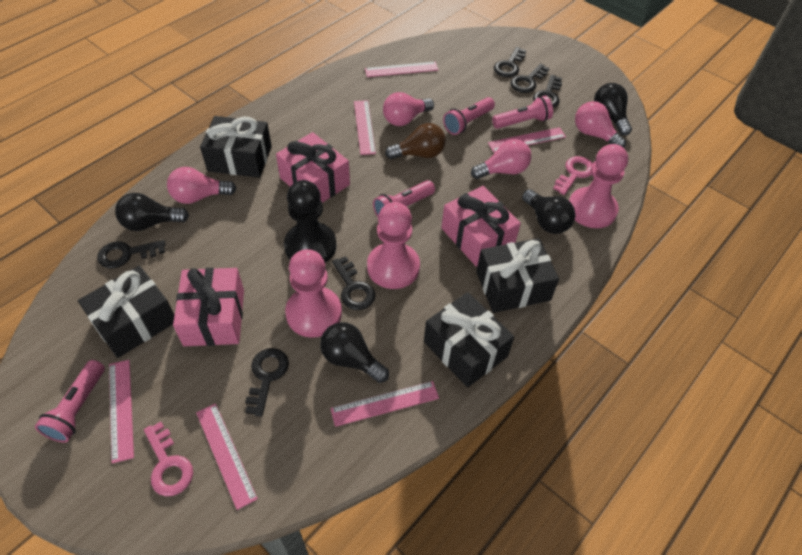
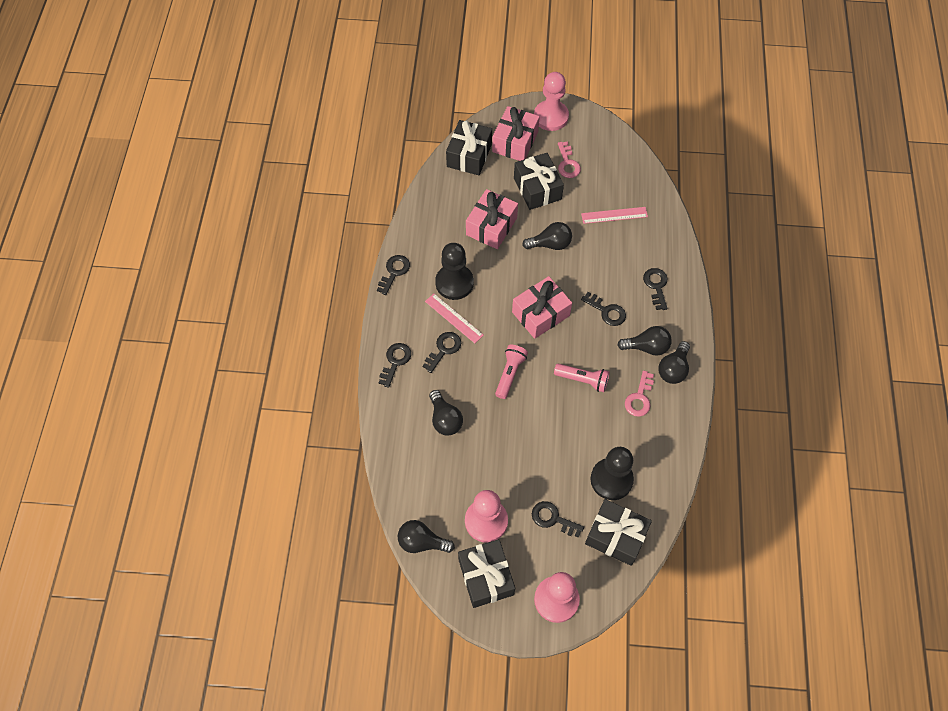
black light bulb: 4 -> 5
black pawn: 1 -> 2
brown light bulb: 1 -> 0
pink flashlight: 4 -> 2
pink light bulb: 4 -> 0
pink ruler: 6 -> 2

